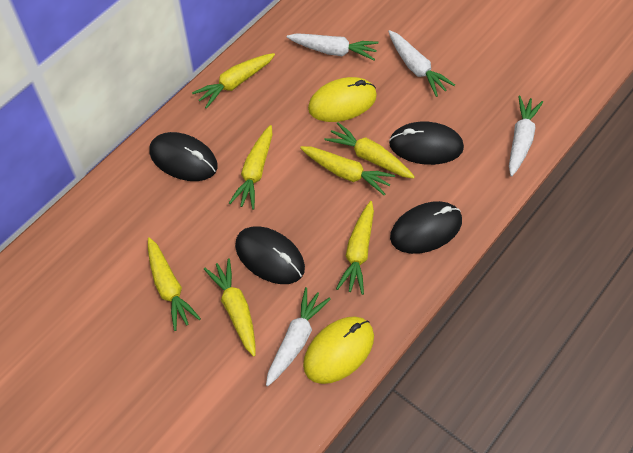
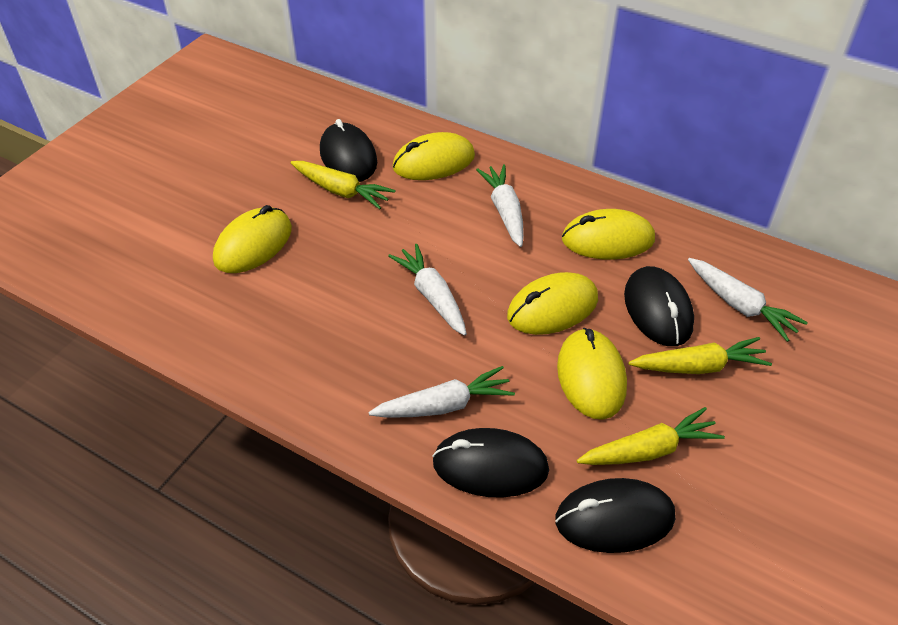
yellow carrot: 7 -> 3
yellow mouse: 2 -> 5

